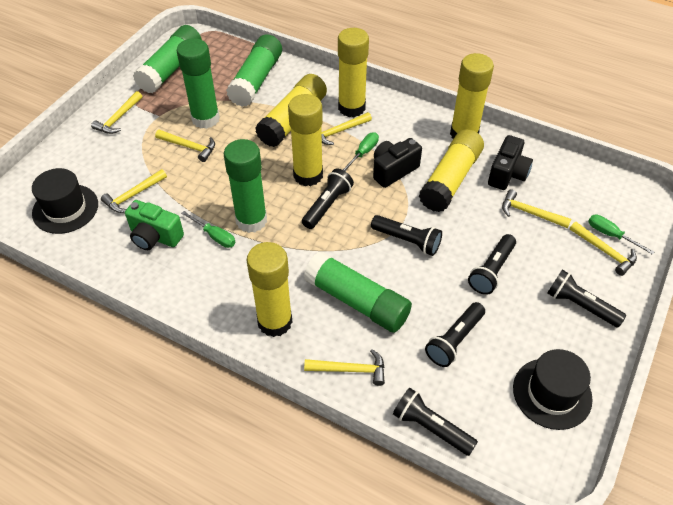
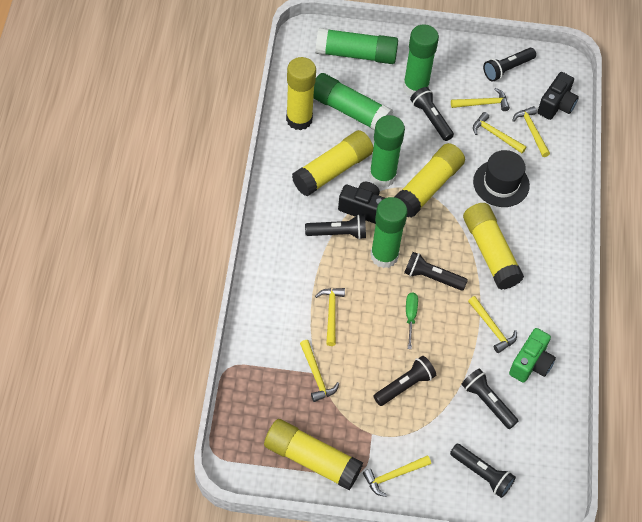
black flashlight: 6 -> 7
black hat: 2 -> 1
green screwdriver: 3 -> 1
yellow glue stick: 6 -> 5

